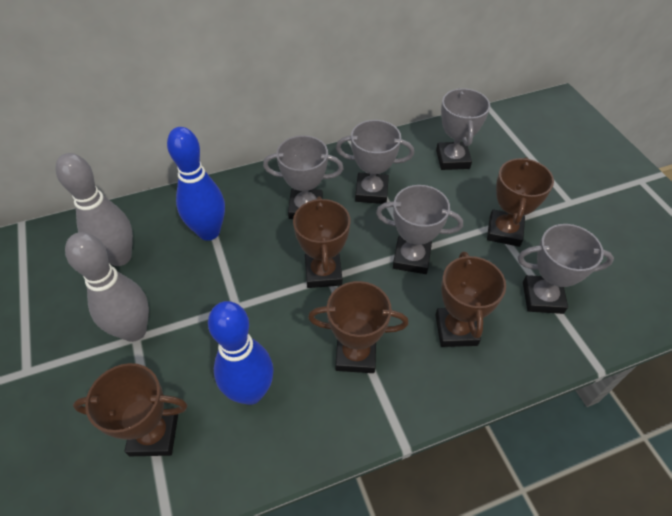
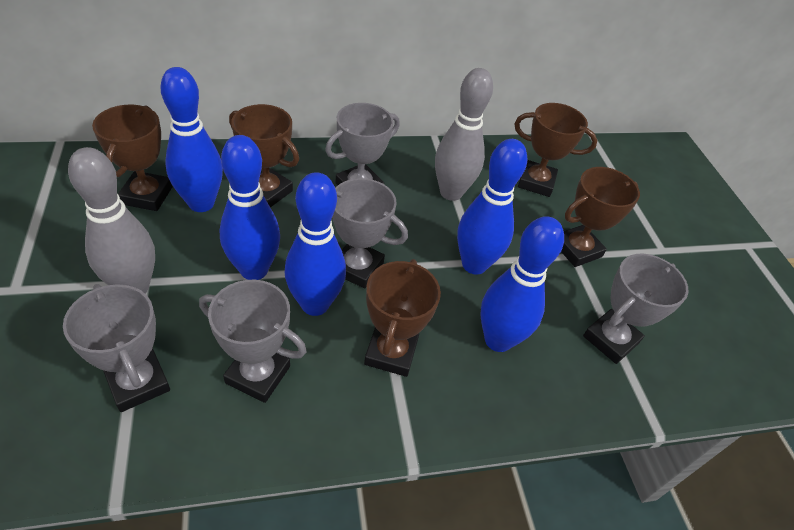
blue bowling pin: 2 -> 5

